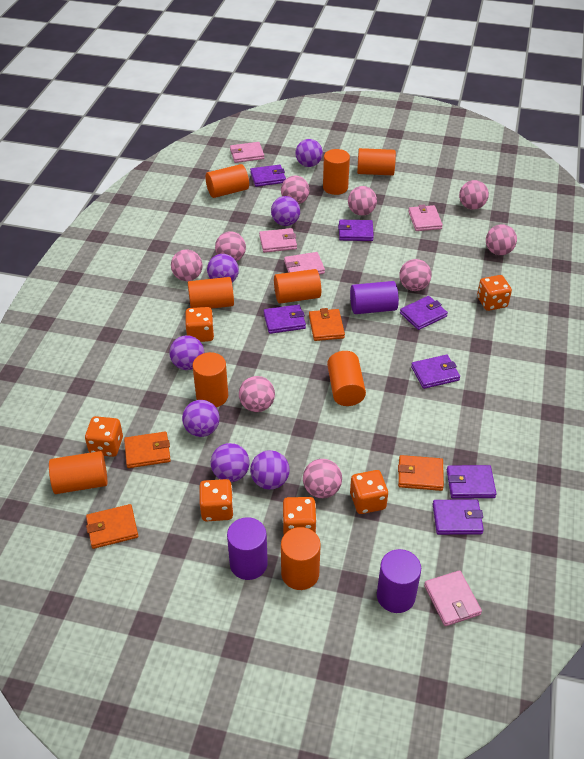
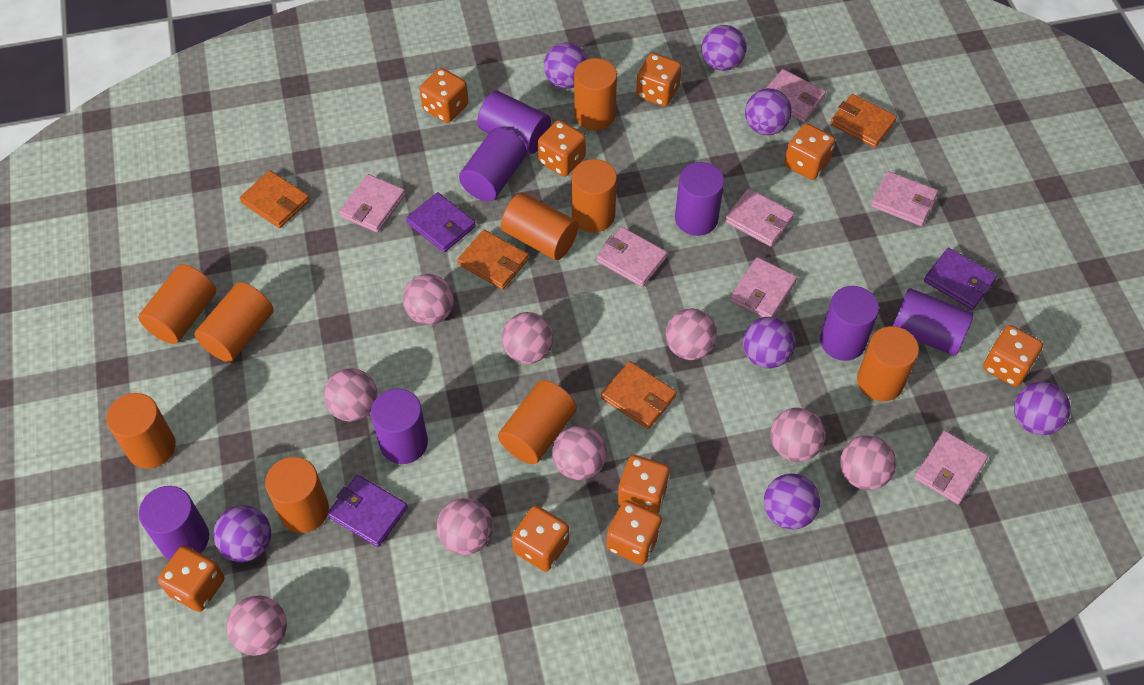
orange dice: 6 -> 9
pink wallet: 5 -> 7
purple cylinder: 3 -> 7
purple wallet: 7 -> 3

